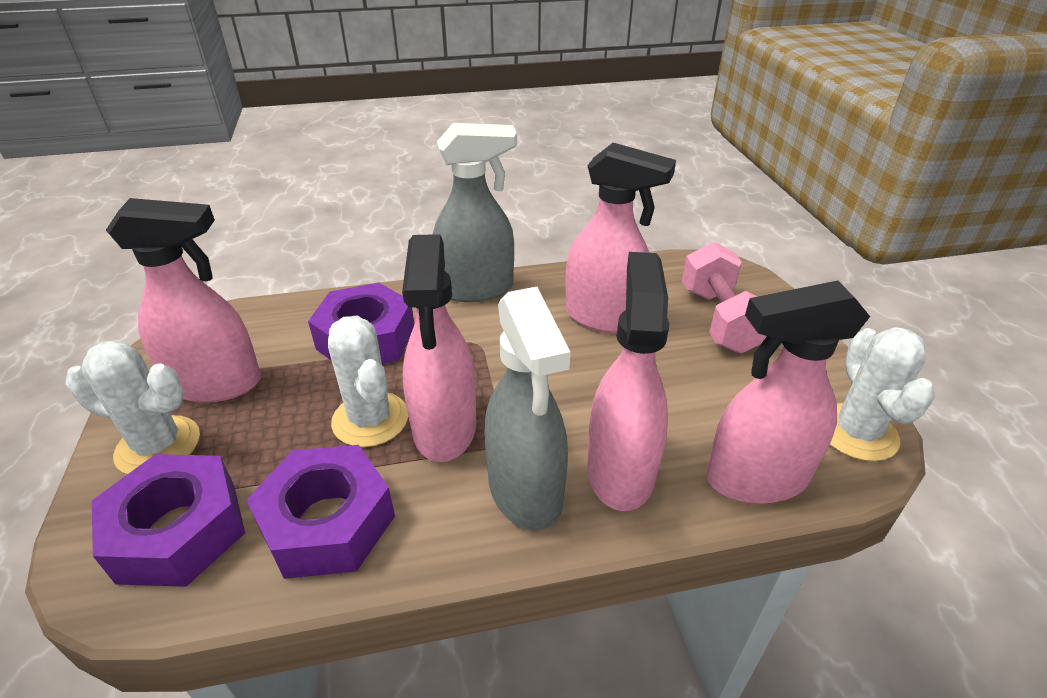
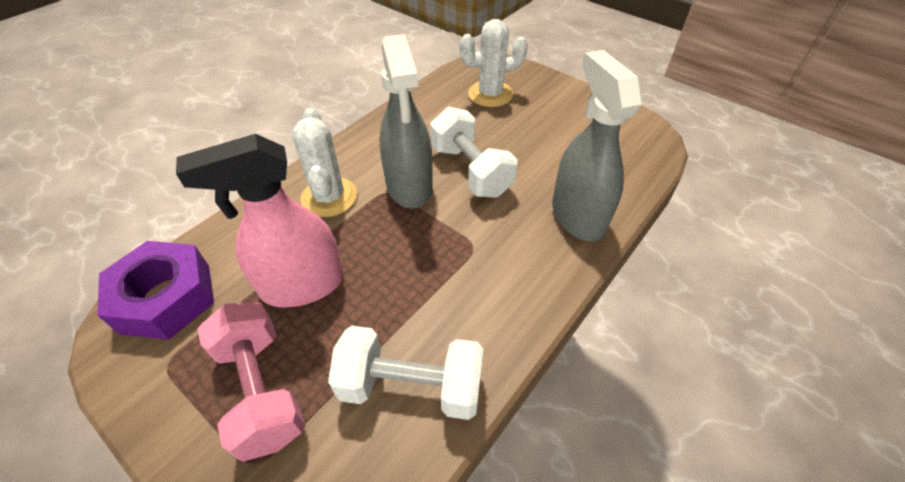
pink spray bottle: 5 -> 1
purple nut: 3 -> 1
white cactus: 3 -> 2
white dumbbell: 0 -> 2

